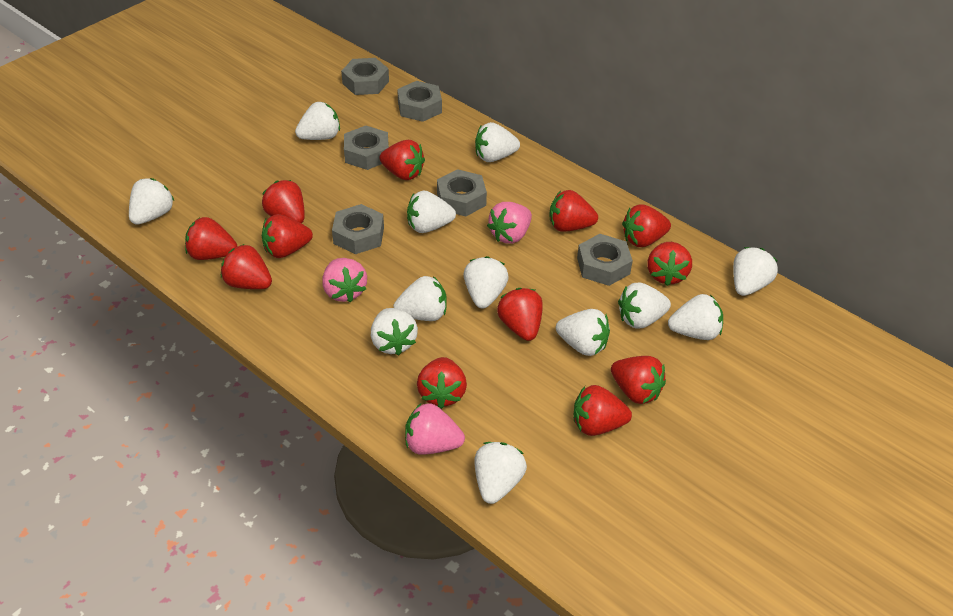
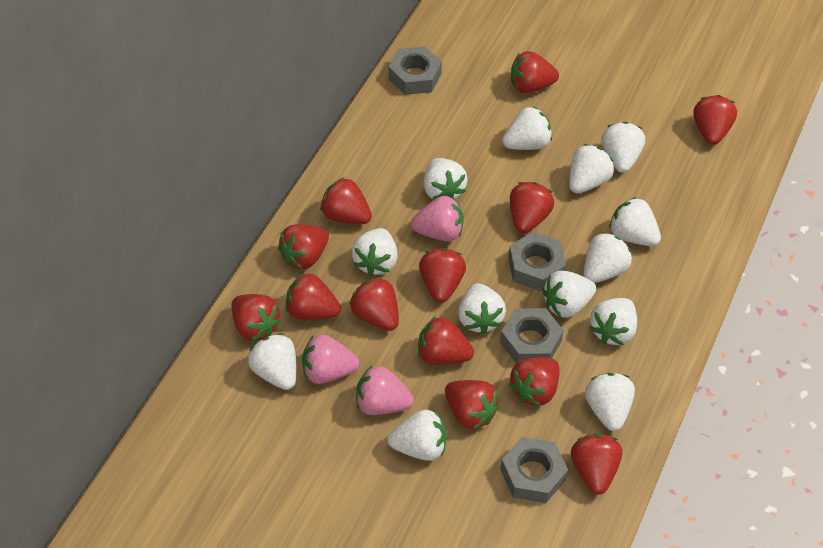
grey nut: 6 -> 4
red strawberry: 12 -> 13
white strawberry: 12 -> 13

